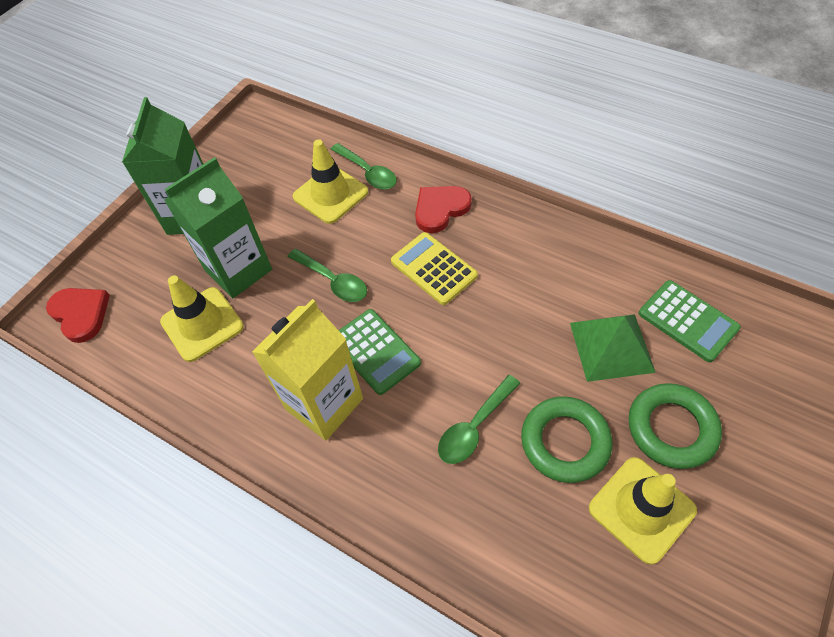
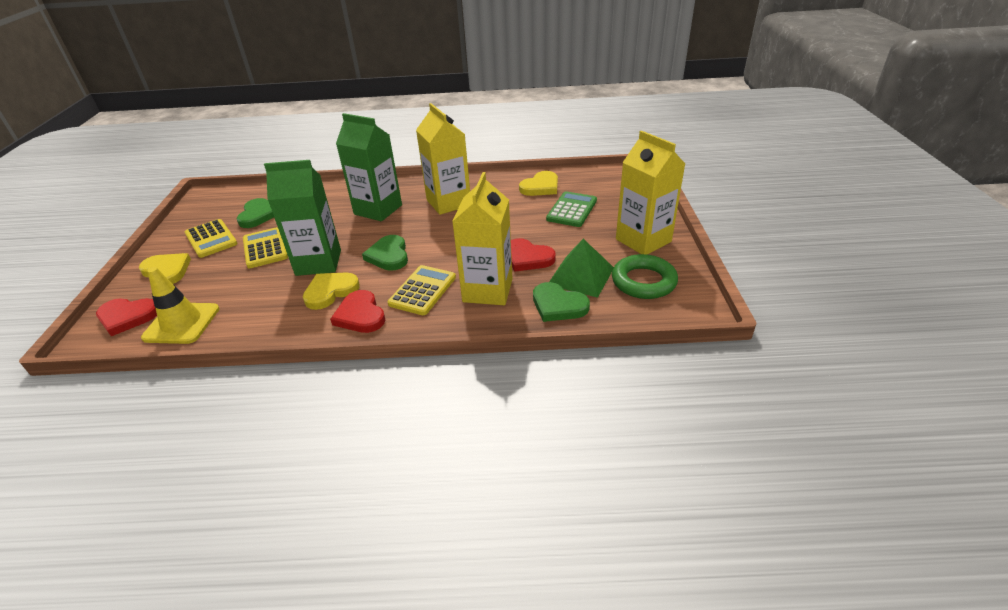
green calculator: 2 -> 1
green heart: 0 -> 3
green ring: 2 -> 1
green spoon: 3 -> 0
red heart: 2 -> 3
yellow calculator: 1 -> 3
yellow carton: 1 -> 3
yellow heart: 0 -> 3
yellow traffic cone: 3 -> 1

